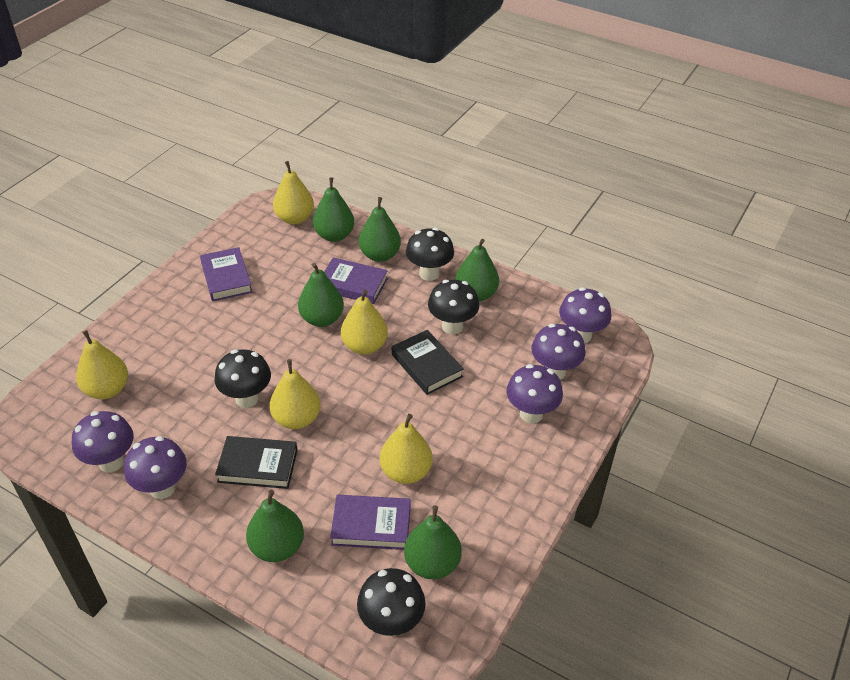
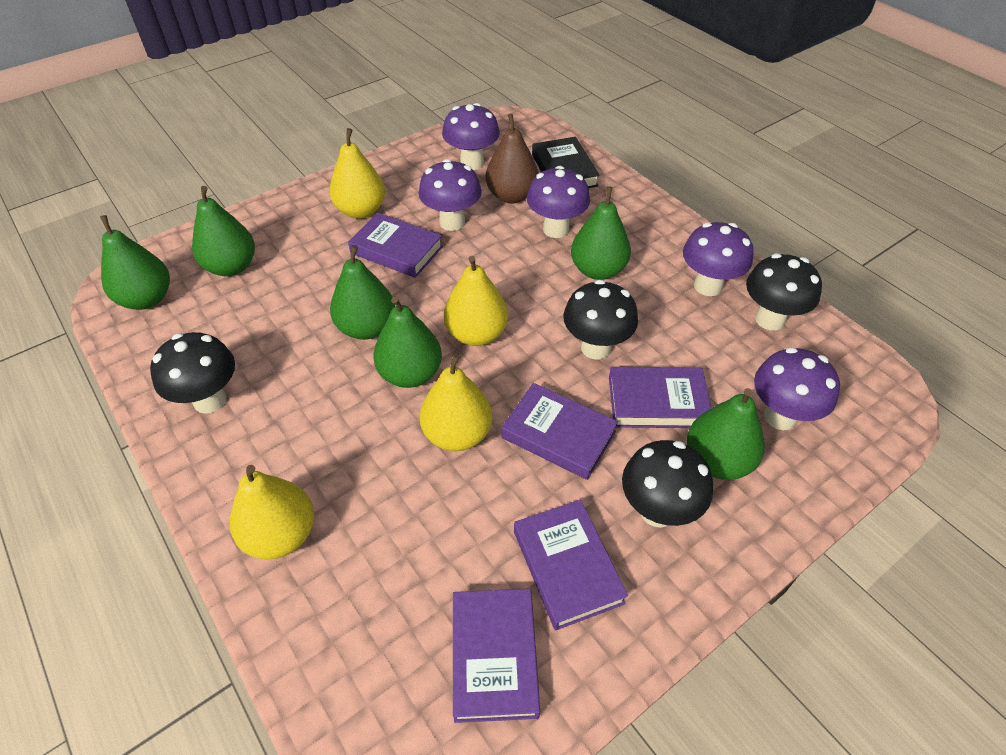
black book: 2 -> 1
brown pear: 0 -> 1
purple book: 3 -> 5
yellow pear: 5 -> 4

